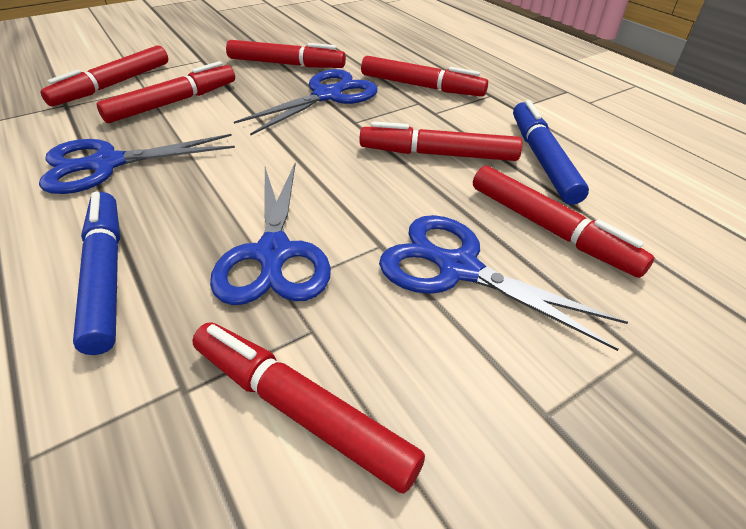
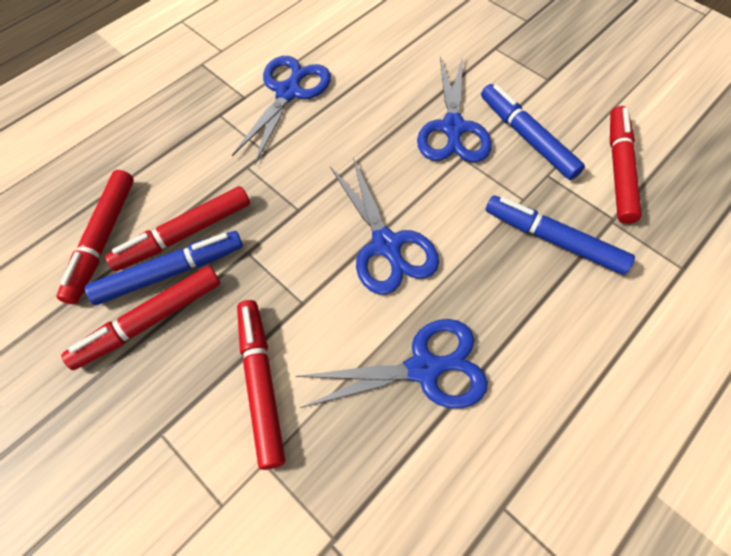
blue marker: 2 -> 3
red marker: 7 -> 5

